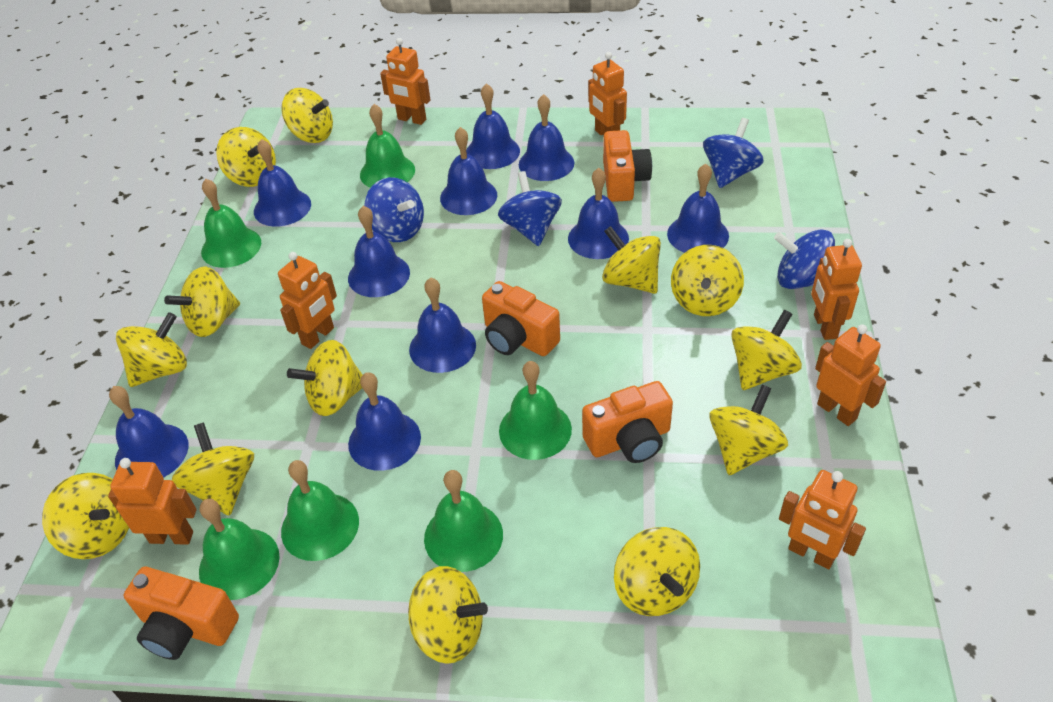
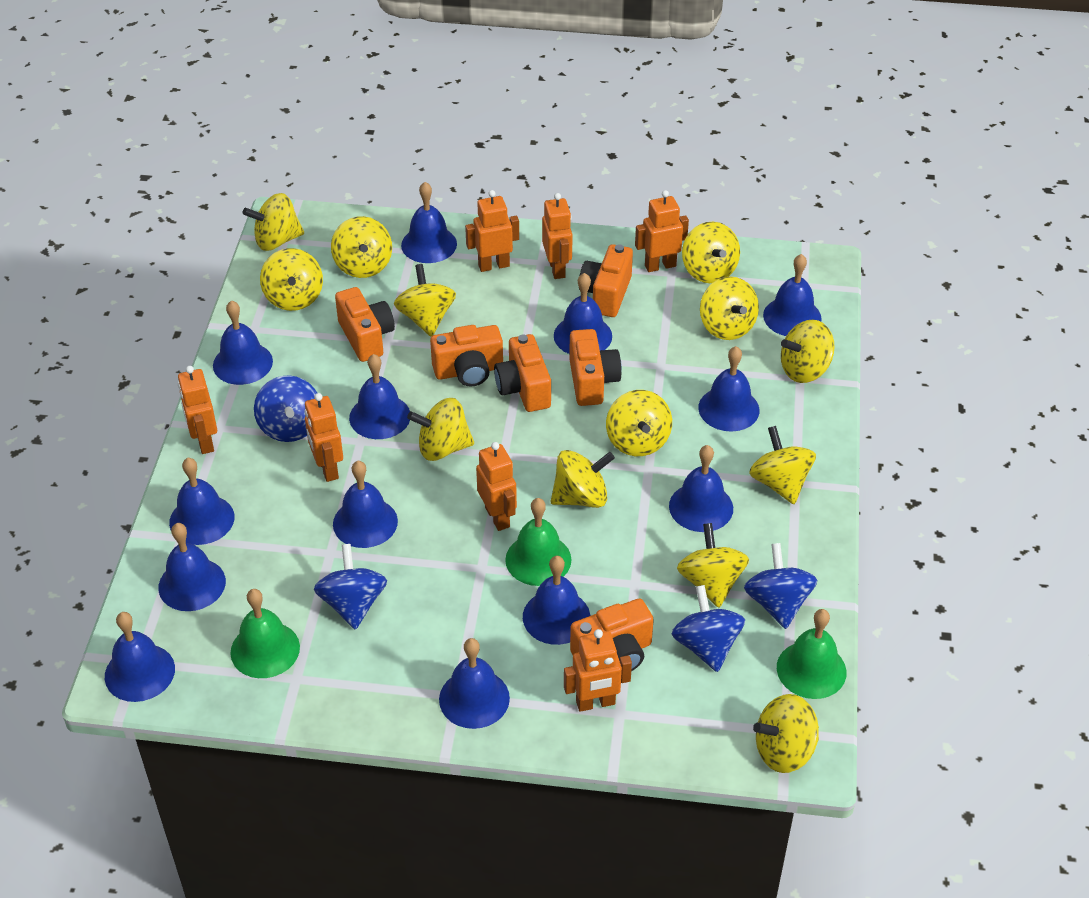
blue bell: 10 -> 13
green bell: 6 -> 3
orange camera: 4 -> 6

